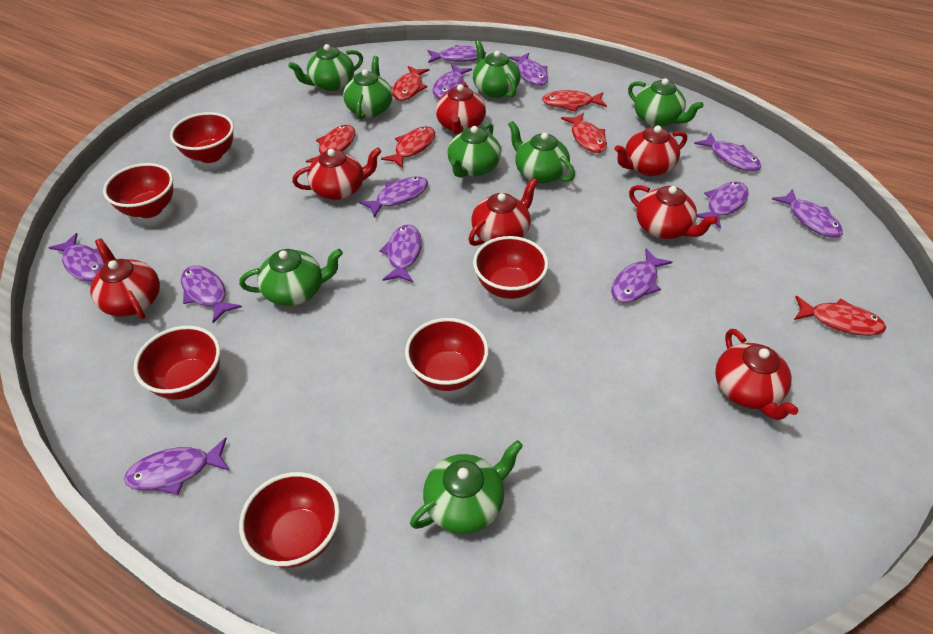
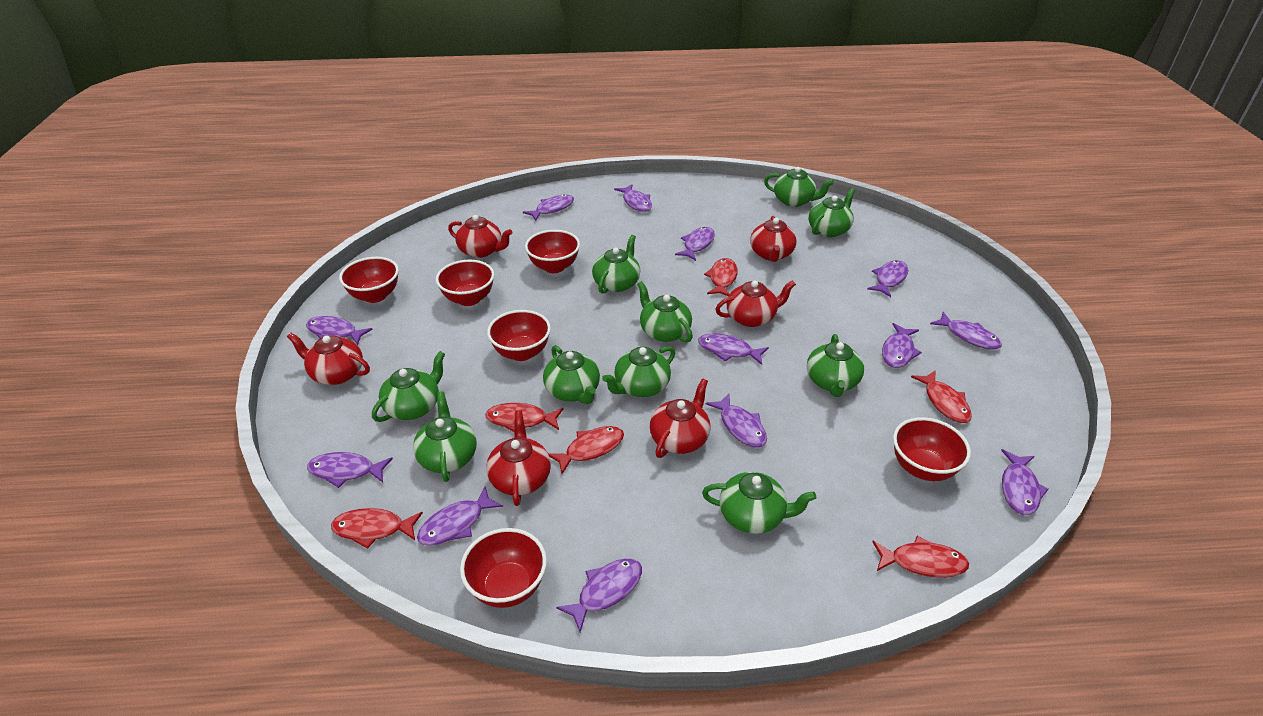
green teapot: 8 -> 10
purple fish: 12 -> 13
red teapot: 7 -> 6

